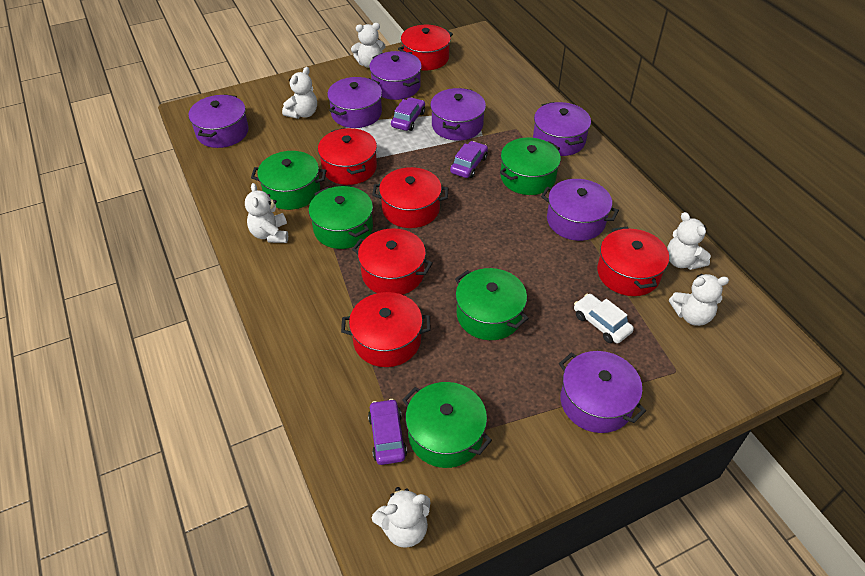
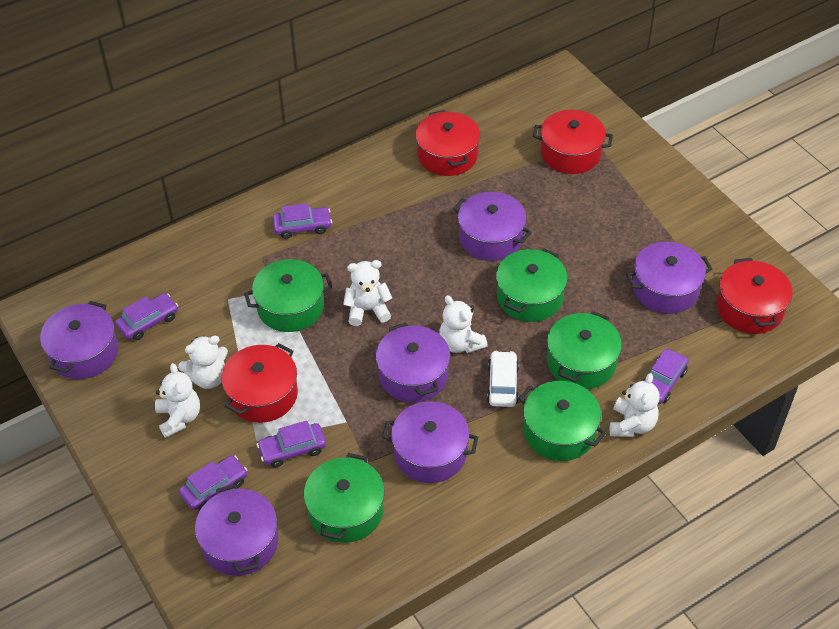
purple car: 3 -> 5
purple pot: 7 -> 6
red pot: 6 -> 4
white teddy bear: 6 -> 5

